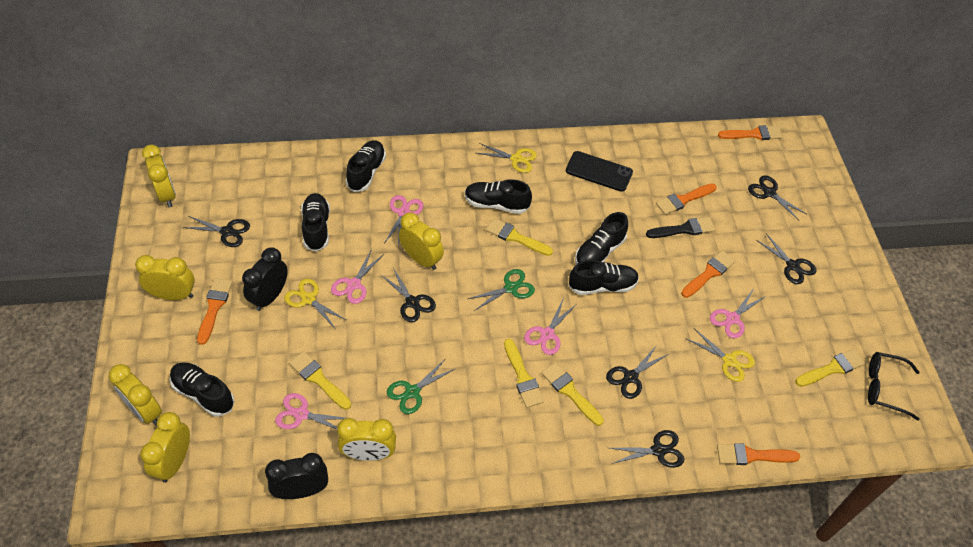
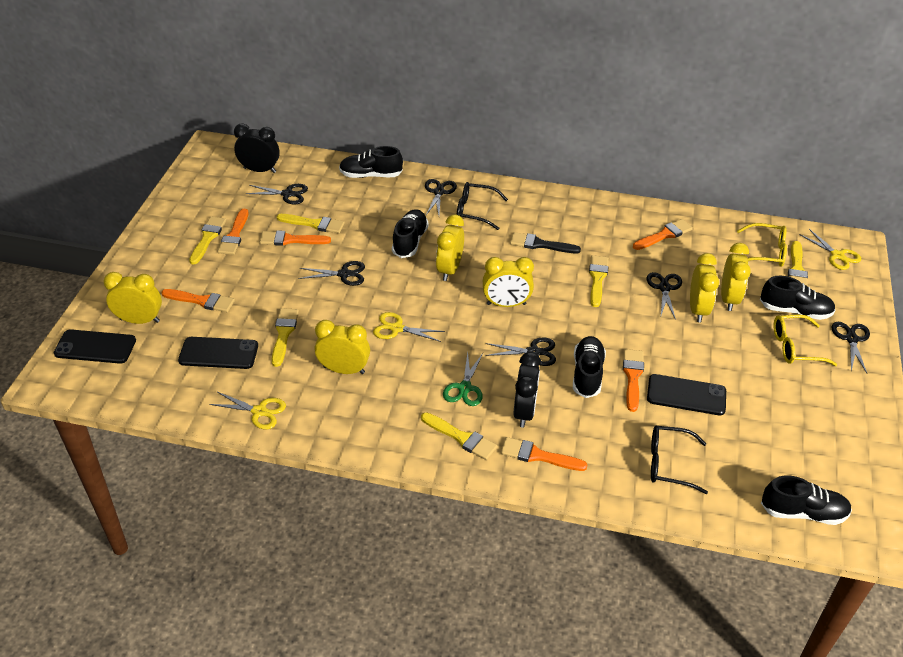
black glasses: 1 -> 2
black phone: 1 -> 3
black shoe: 6 -> 5
green scissors: 2 -> 1
orange brush: 5 -> 6
pink scissors: 5 -> 0
yellow brush: 5 -> 6
yellow glasses: 0 -> 2

